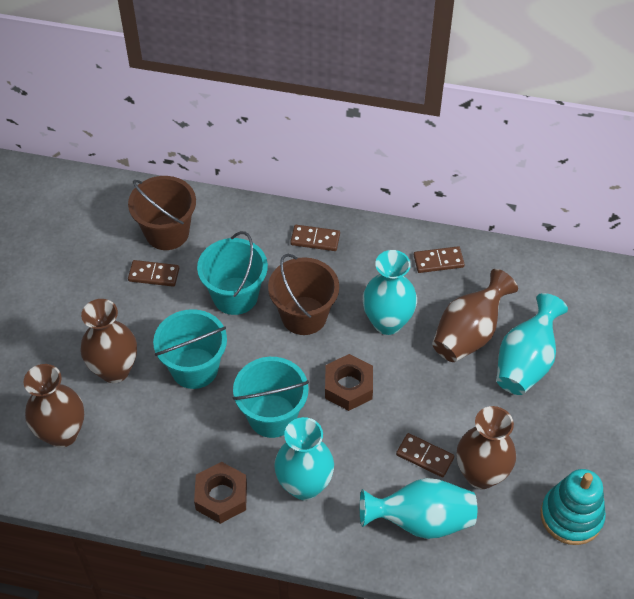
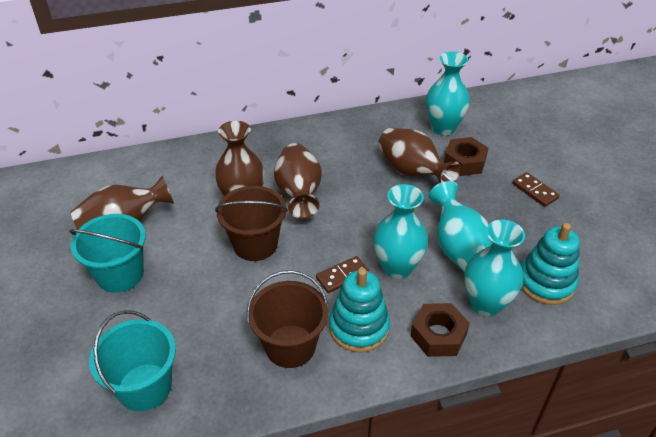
brown domino: 4 -> 2
turquoise bucket: 3 -> 2
turquoise stacking toy: 1 -> 2

